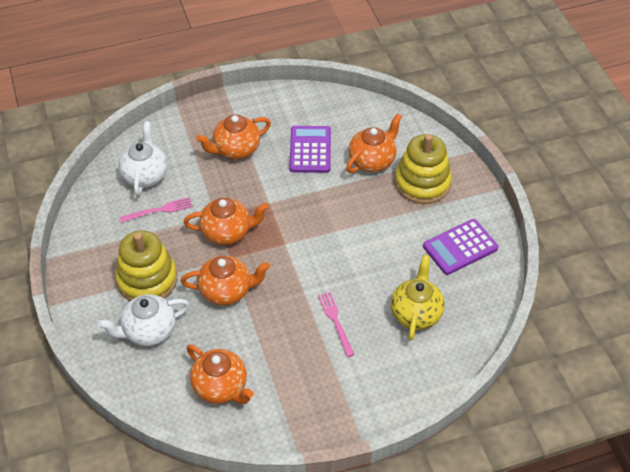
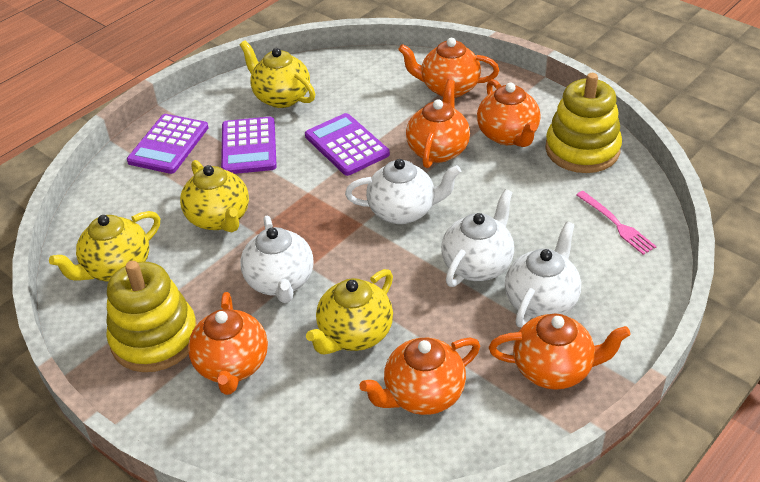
orange teapot: 5 -> 6
pink fork: 2 -> 1
purple calculator: 2 -> 3
white teapot: 2 -> 4
yellow teapot: 1 -> 4

